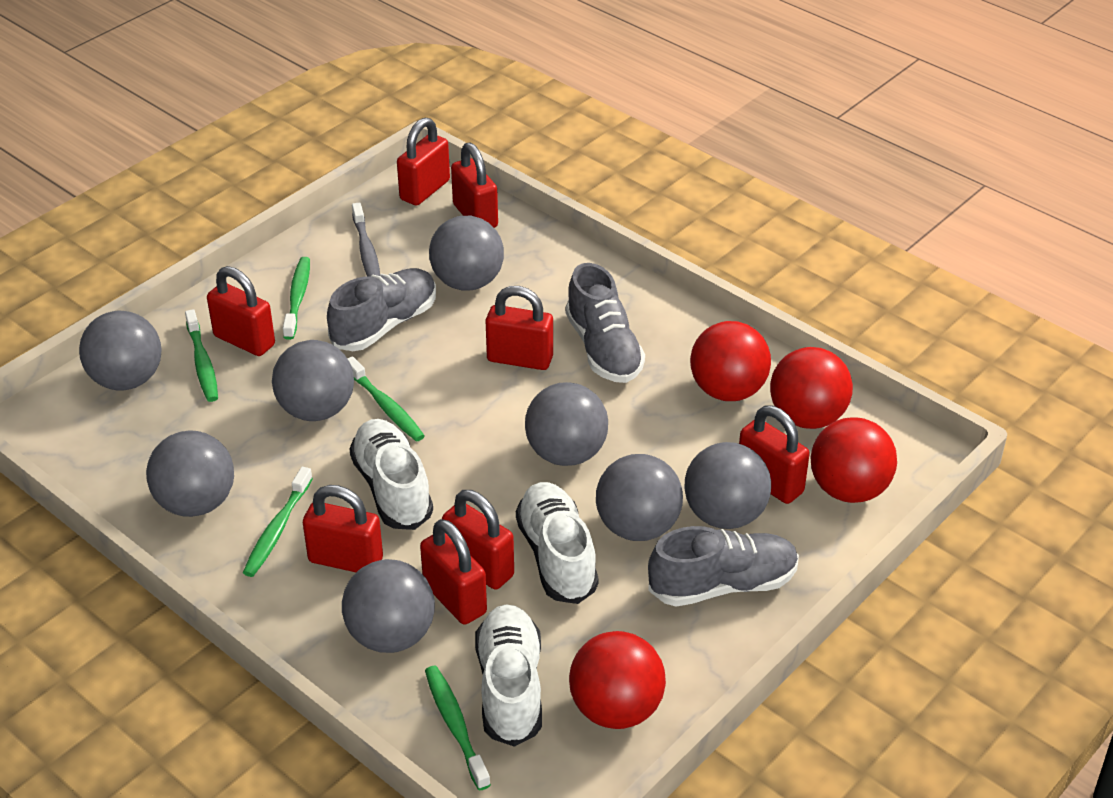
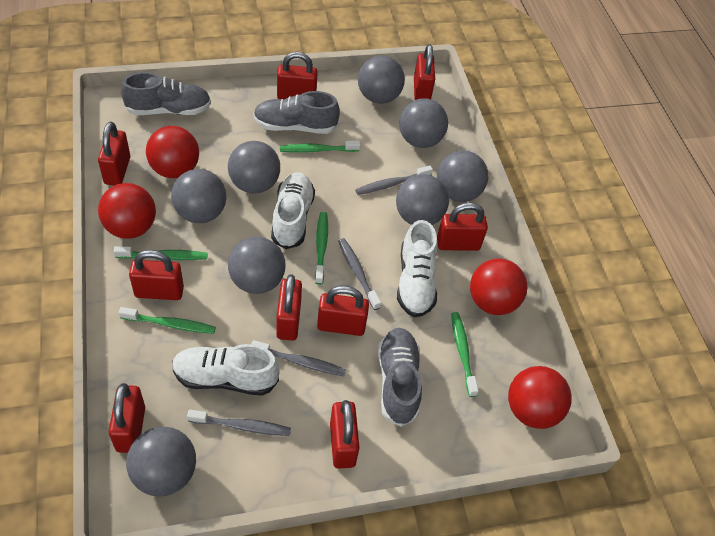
grey toothbrush: 1 -> 4
red padlock: 8 -> 9

